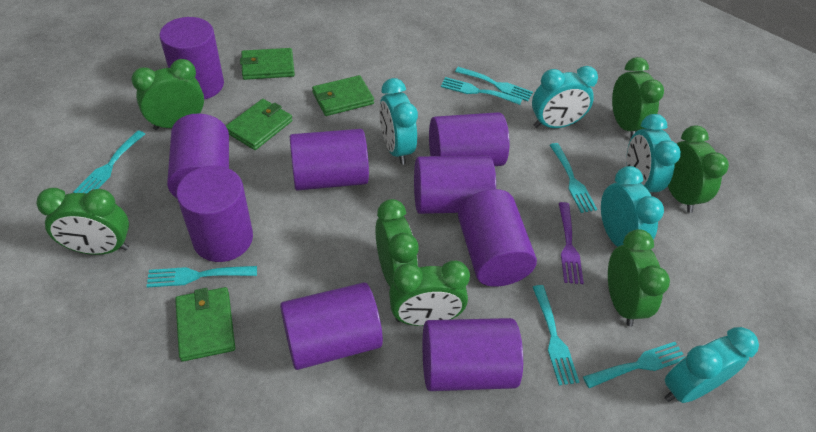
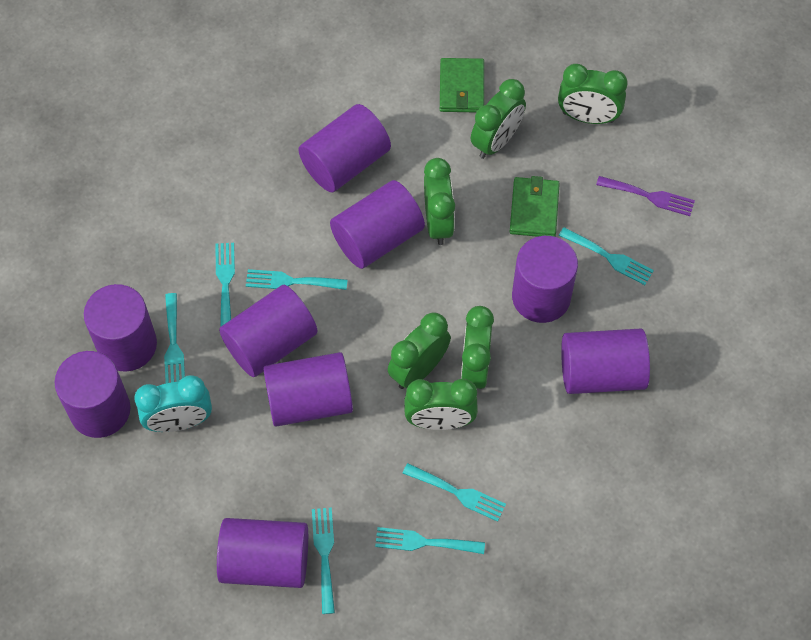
green clock: 7 -> 6
green wallet: 4 -> 2
turquoise clock: 5 -> 1

